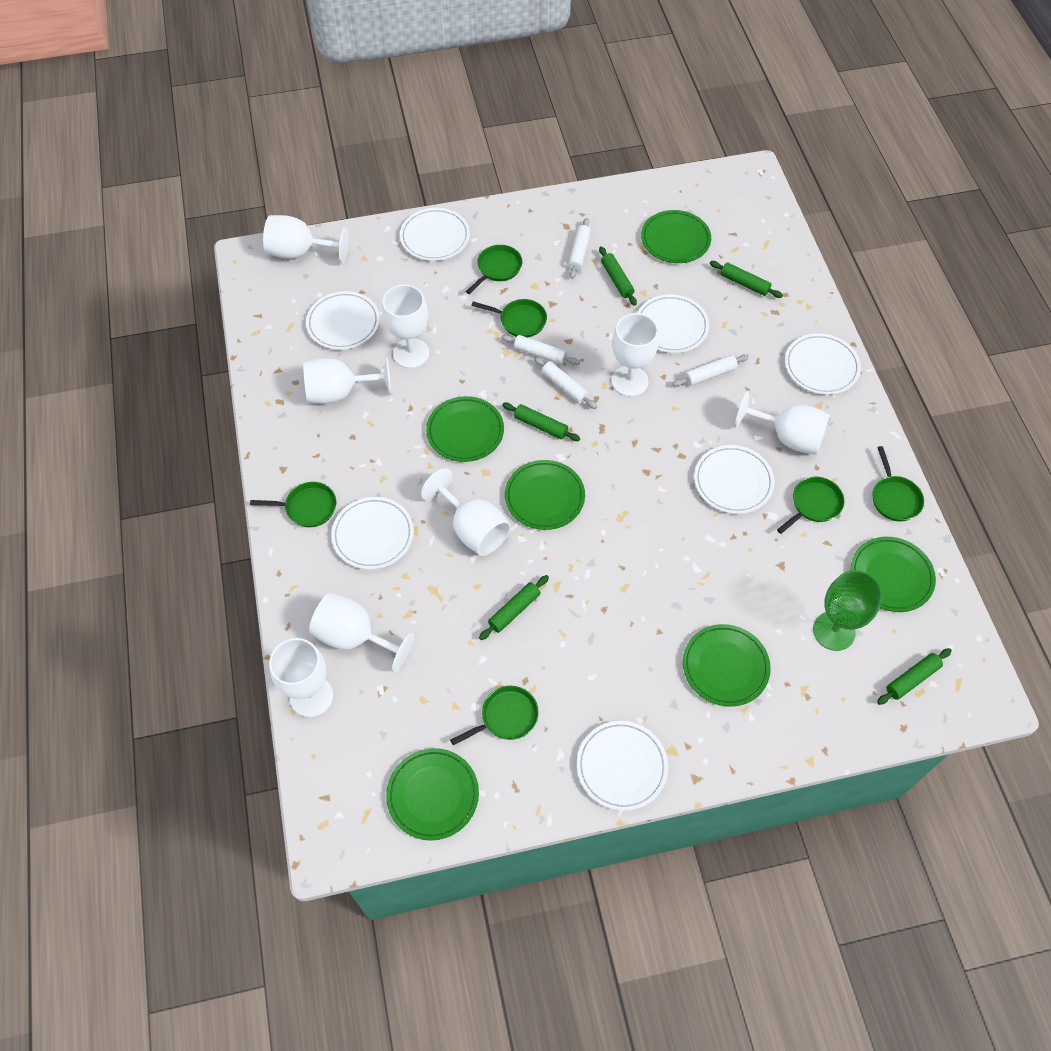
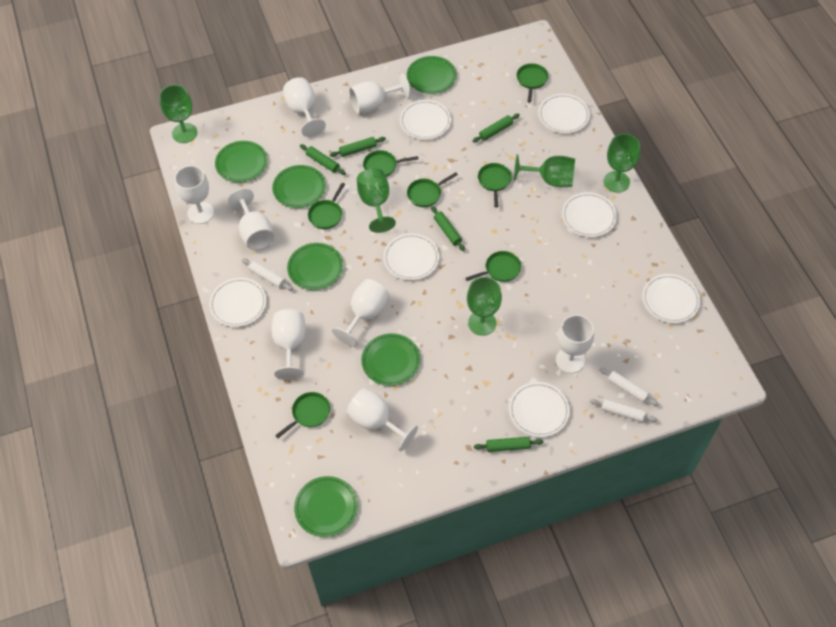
green goblet: 1 -> 5
green pan: 6 -> 7
white rolling pin: 4 -> 3

